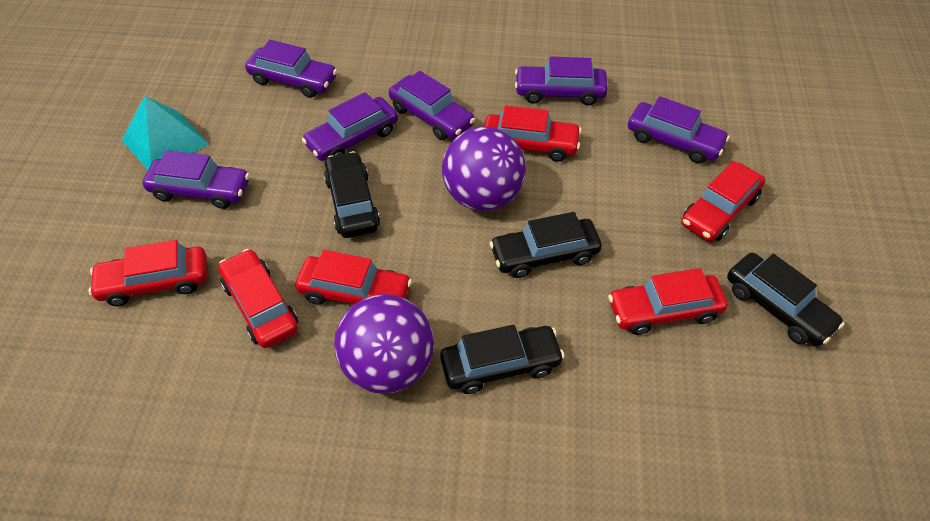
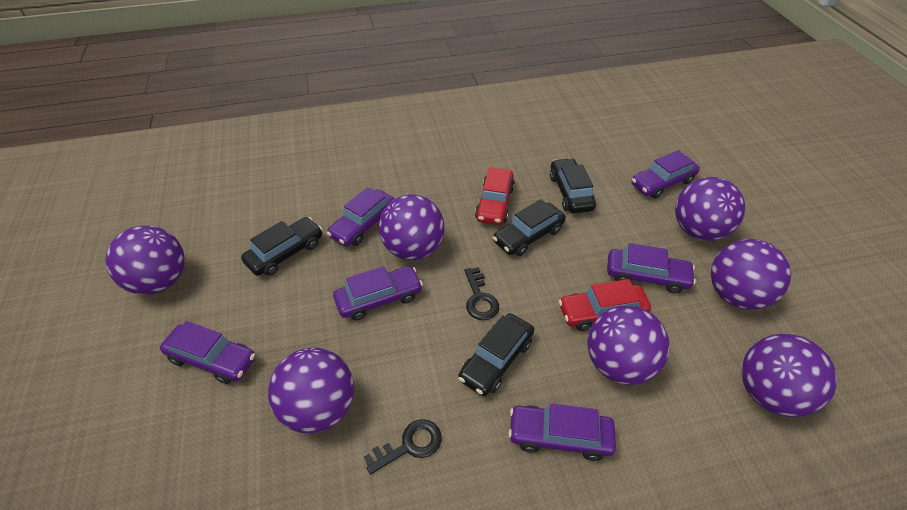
black key: 0 -> 2
purple ball: 2 -> 7
red car: 6 -> 2
turquoise pyramid: 1 -> 0

